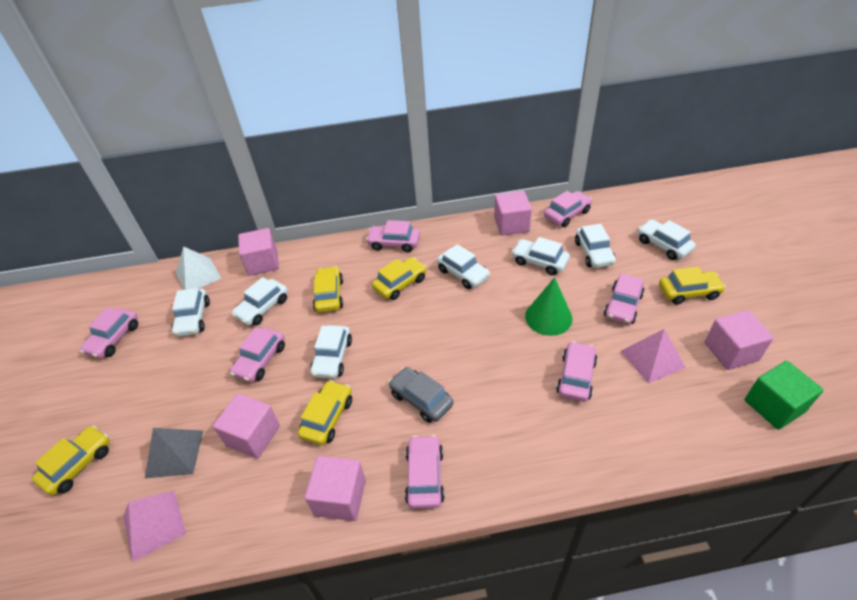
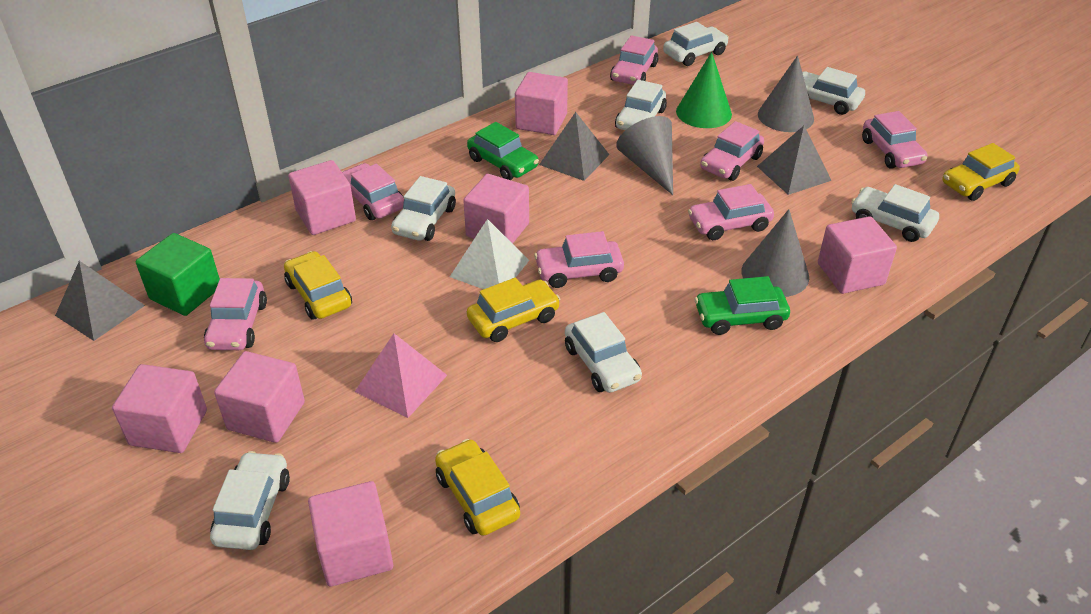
green car: 0 -> 2
grey car: 1 -> 0
grey cone: 0 -> 3
grey pyramid: 1 -> 3
pink cube: 5 -> 7
pink pyramid: 2 -> 1
yellow car: 5 -> 4

